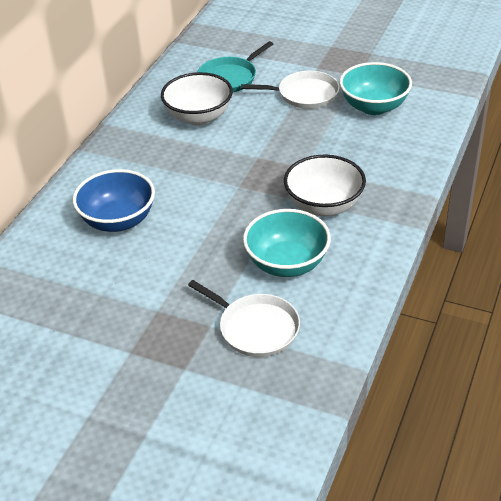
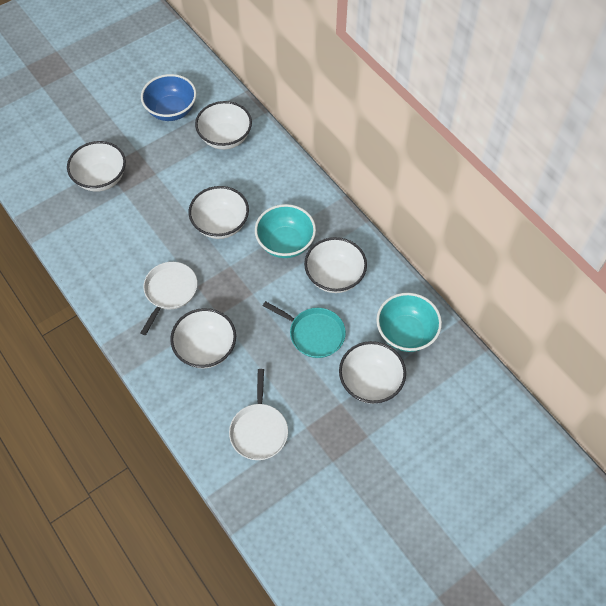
white bowl: 2 -> 6

